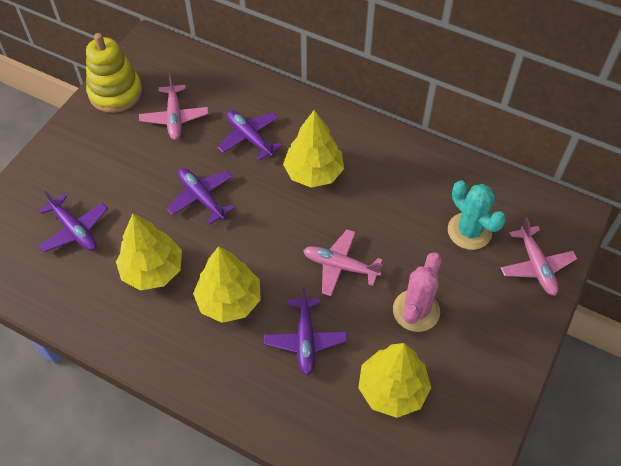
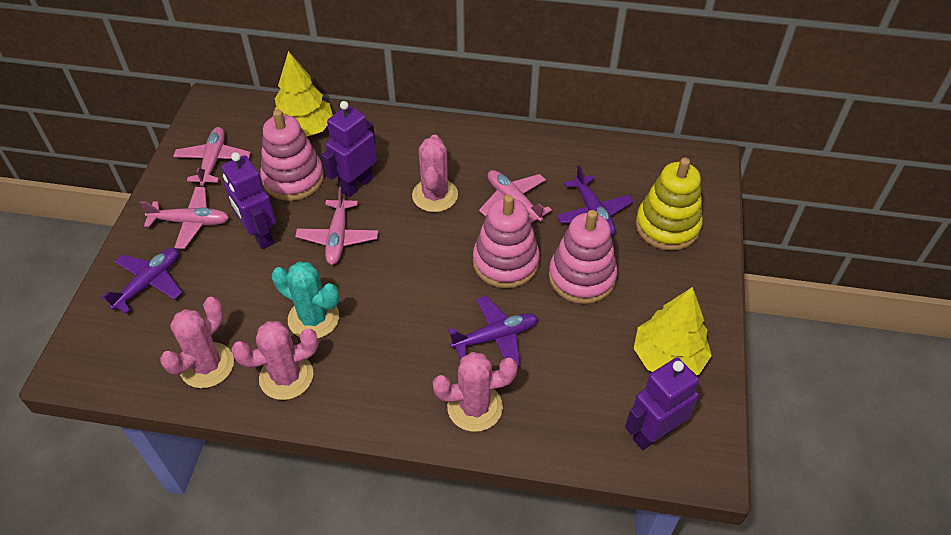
pink cactus: 1 -> 4
pink plane: 3 -> 4
pink stacking toy: 0 -> 3
purple plane: 4 -> 3
purple robot: 0 -> 3
yellow tree: 4 -> 2

